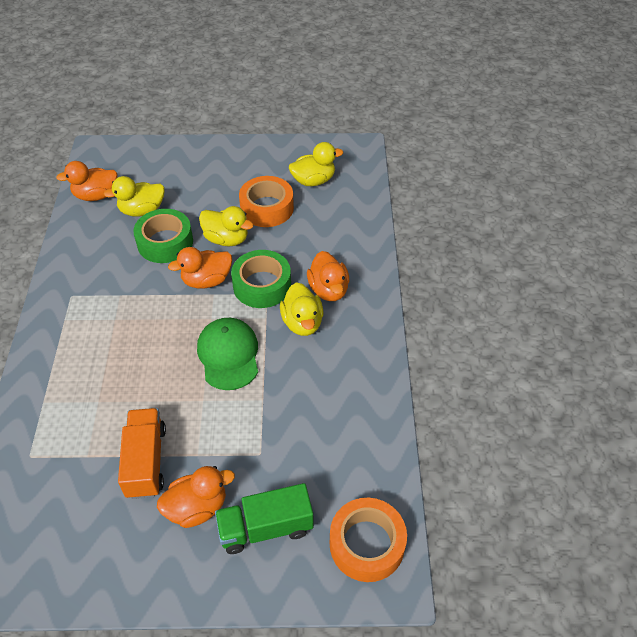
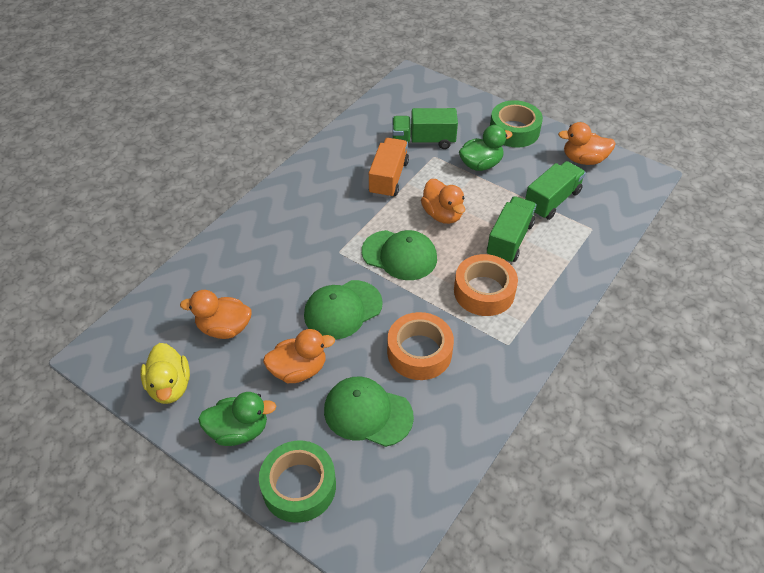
green cap: 1 -> 3
green duck: 0 -> 2
green truck: 1 -> 3
yellow duck: 4 -> 1

